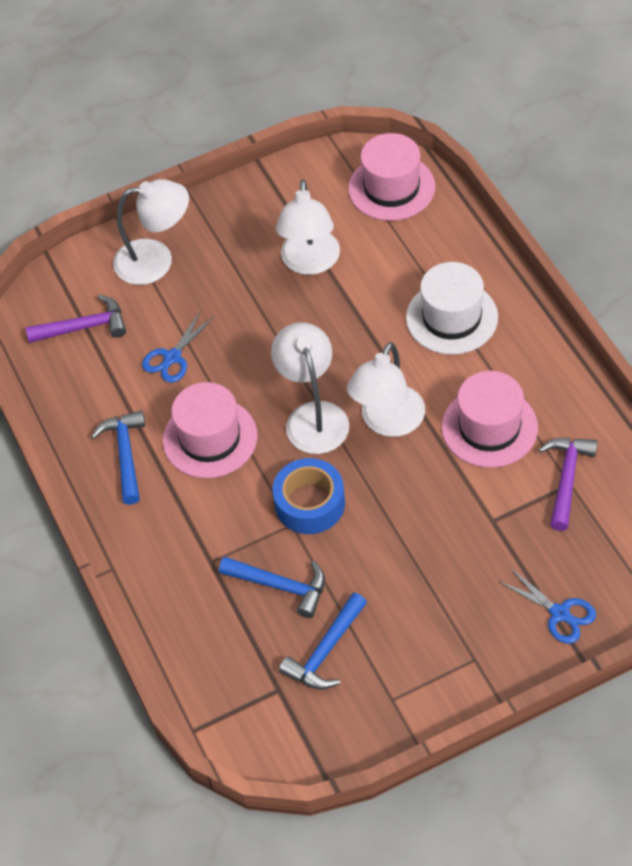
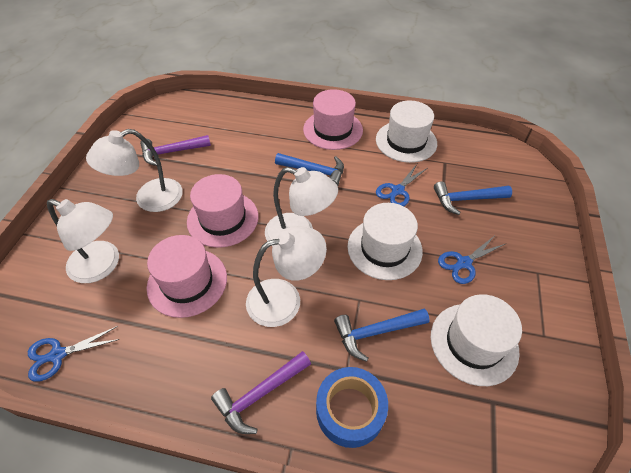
blue scissors: 2 -> 3
white hat: 1 -> 3

